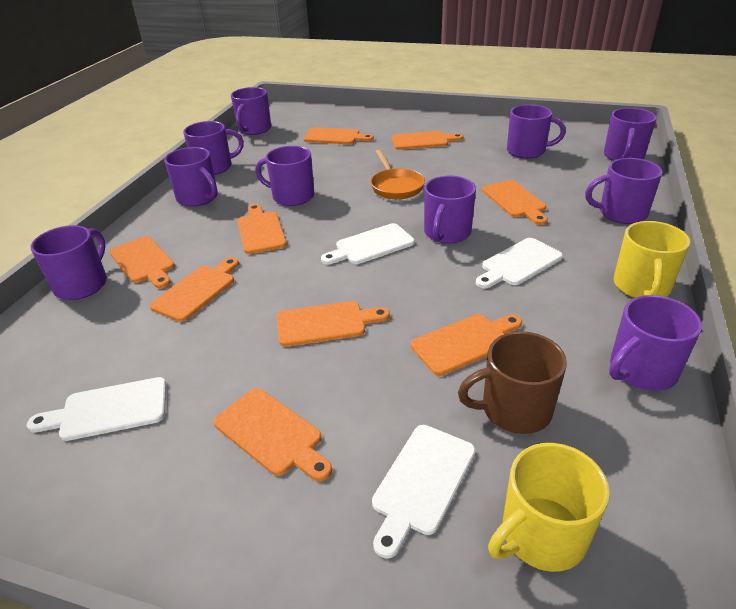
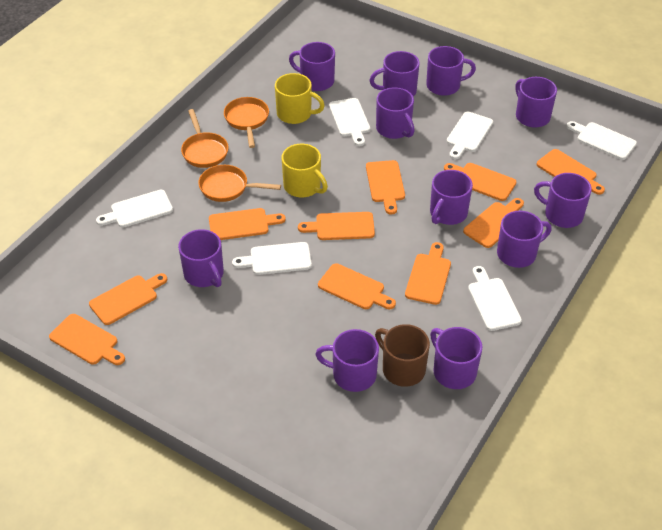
orange cutting board: 9 -> 10
orange pan: 1 -> 3
purple mug: 10 -> 11
white cutting board: 4 -> 6

